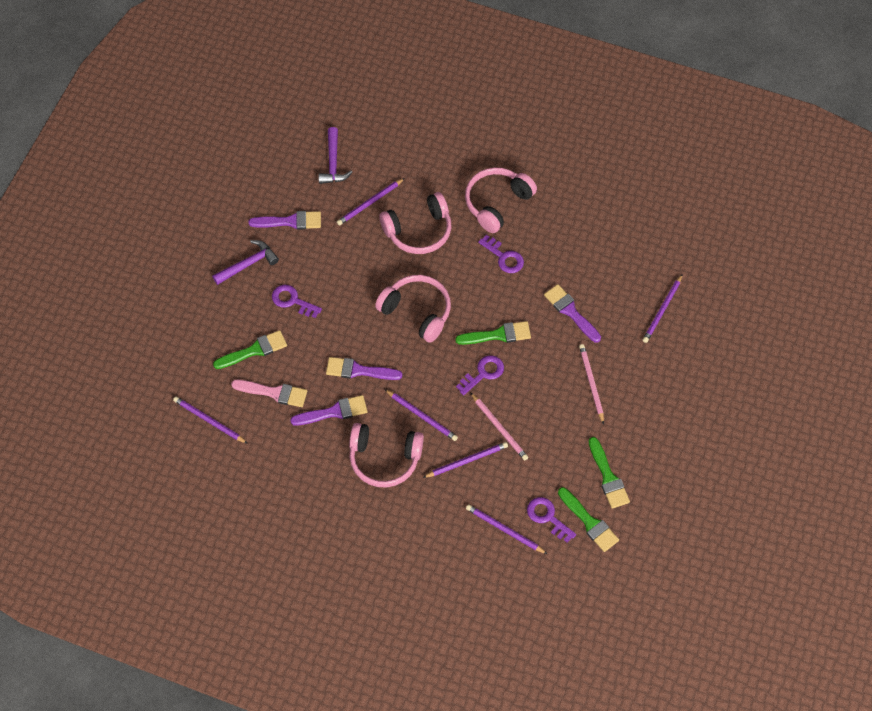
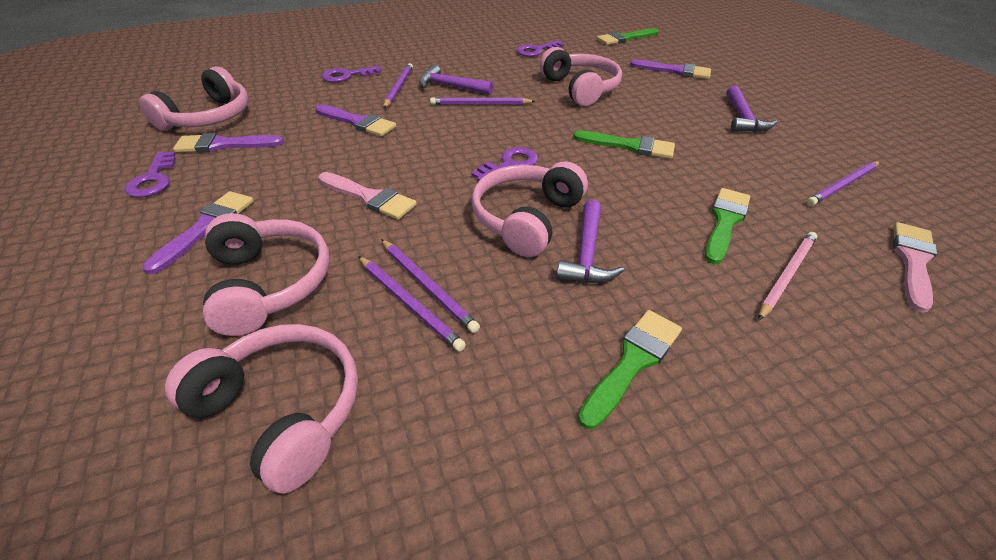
pink brush: 1 -> 2
pink headphones: 4 -> 5
pink pencil: 2 -> 1
purple hammer: 2 -> 3
purple pencil: 6 -> 5

